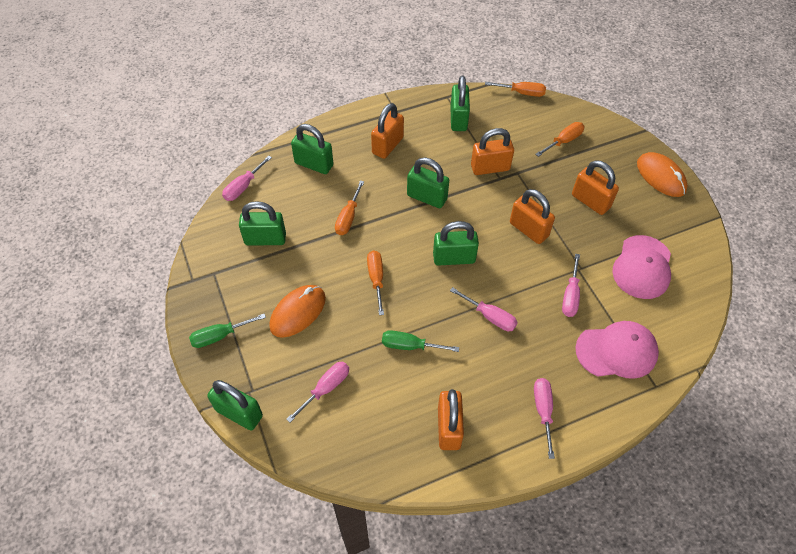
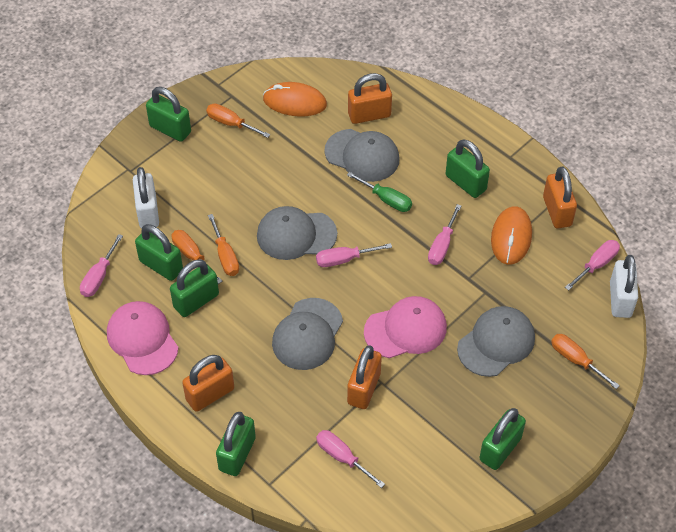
green screwdriver: 2 -> 1
grey cap: 0 -> 4
orange padlock: 5 -> 4
white padlock: 0 -> 2

